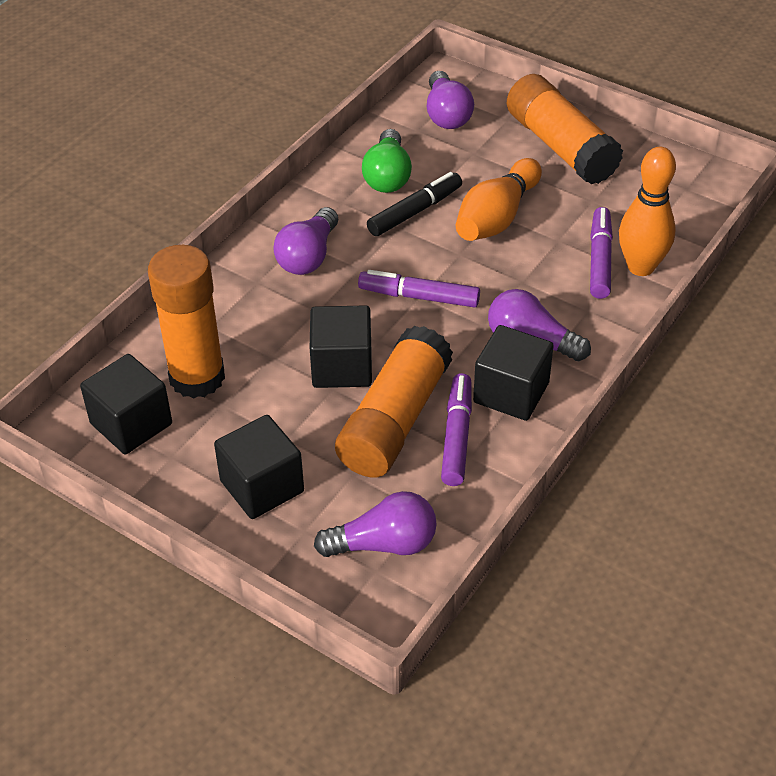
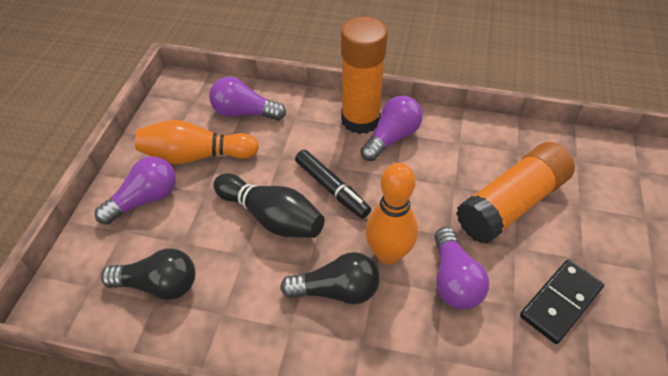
black bowling pin: 0 -> 1
black cube: 4 -> 0
black domino: 0 -> 1
black light bulb: 0 -> 2
green light bulb: 1 -> 0
orange glue stick: 3 -> 2
purple marker: 3 -> 0

